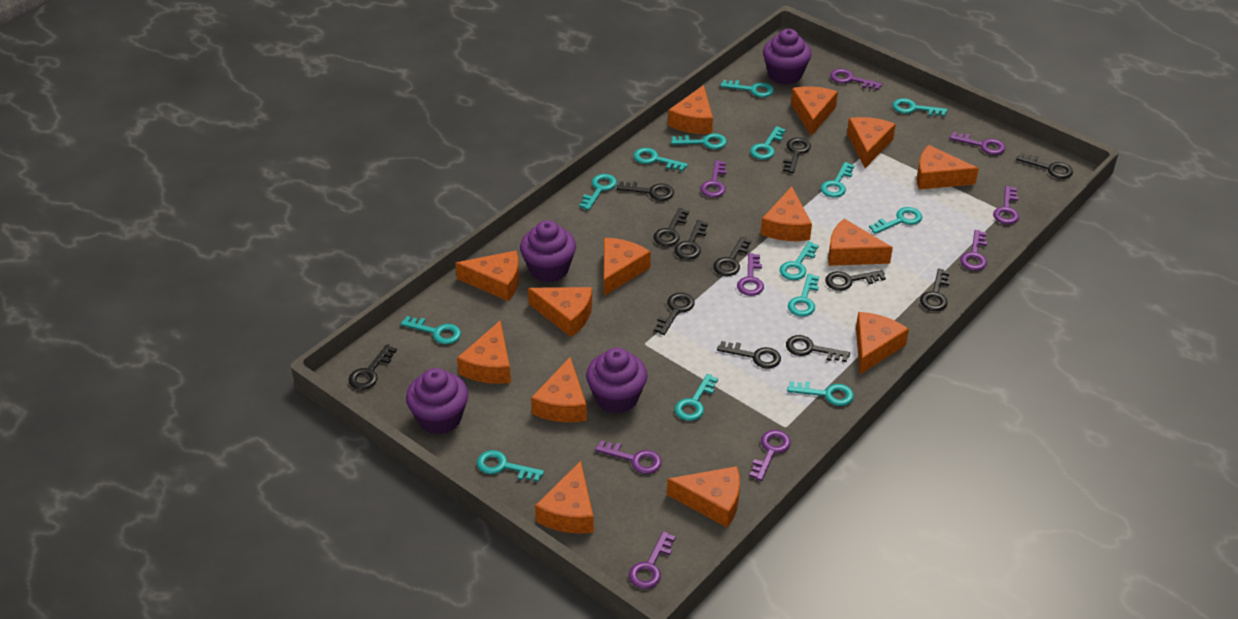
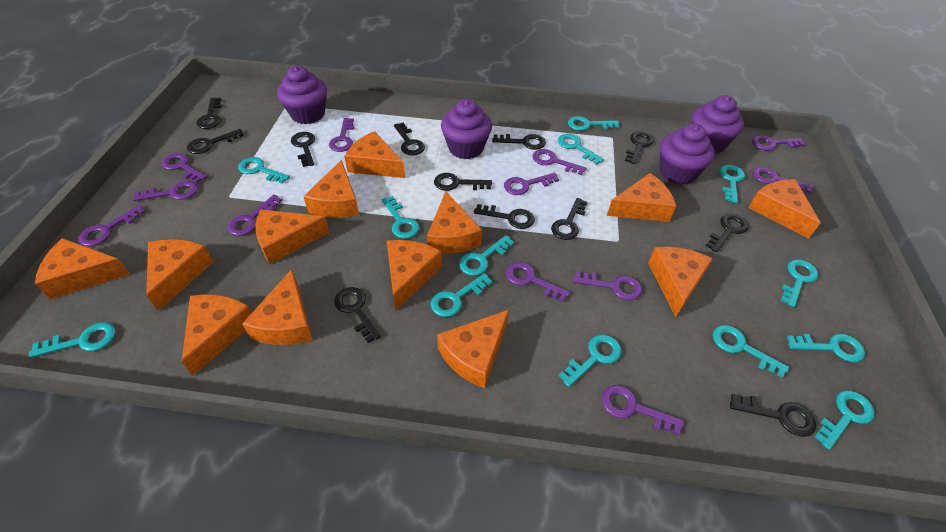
orange cheese: 14 -> 13
purple key: 9 -> 12
turquoise key: 14 -> 13

